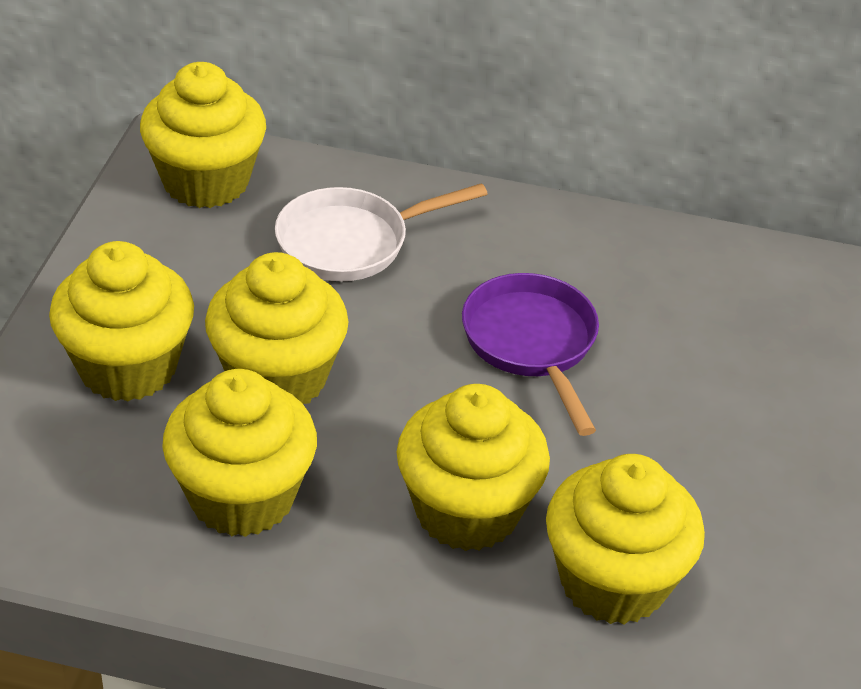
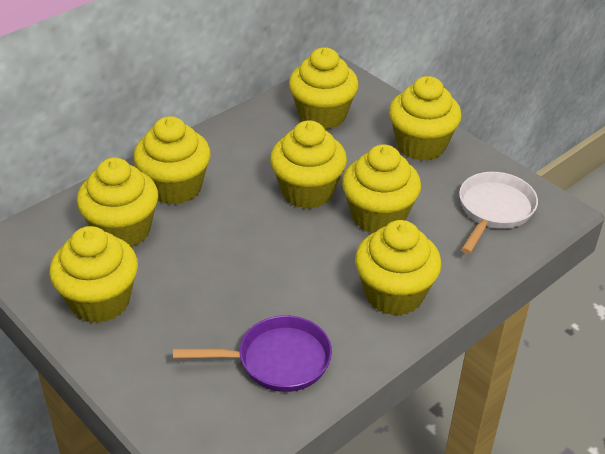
yellow cupcake: 6 -> 8

